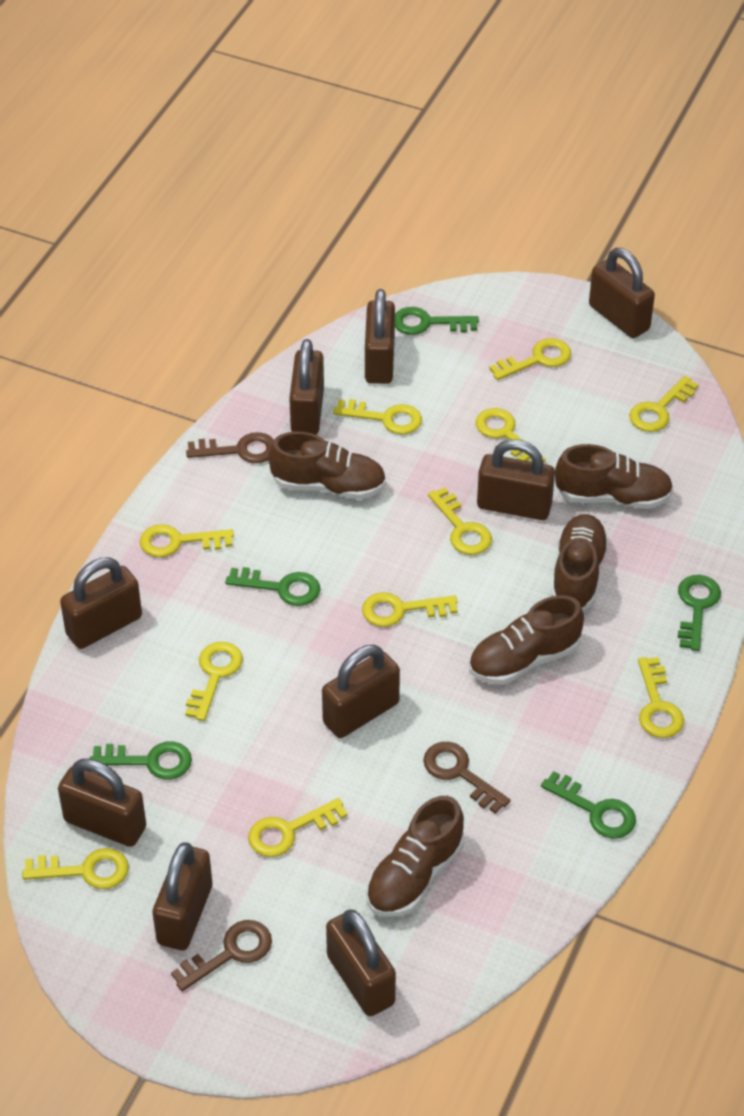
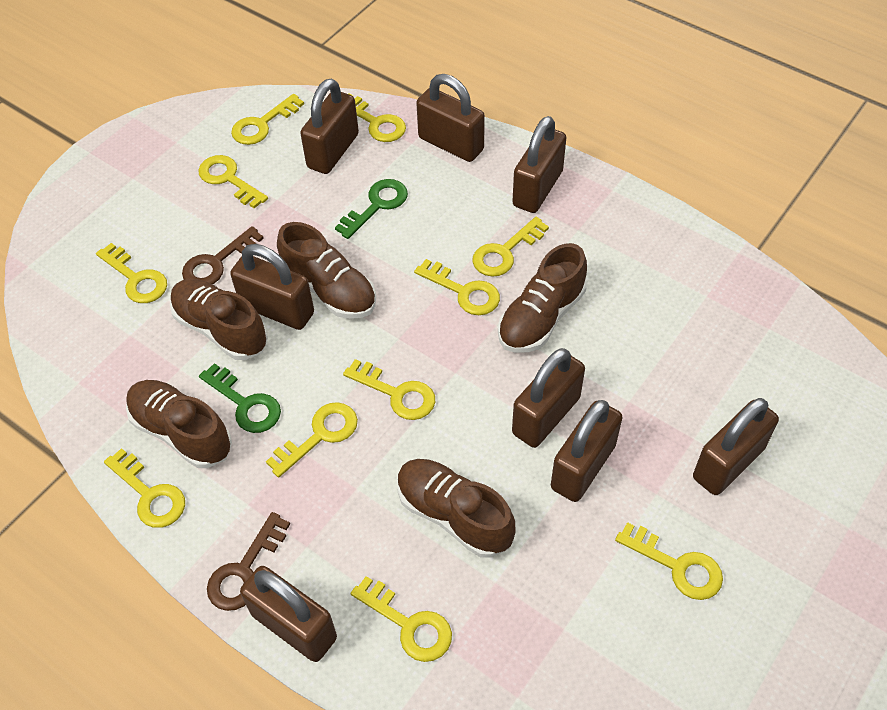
brown key: 3 -> 2
brown padlock: 9 -> 8
green key: 5 -> 2

